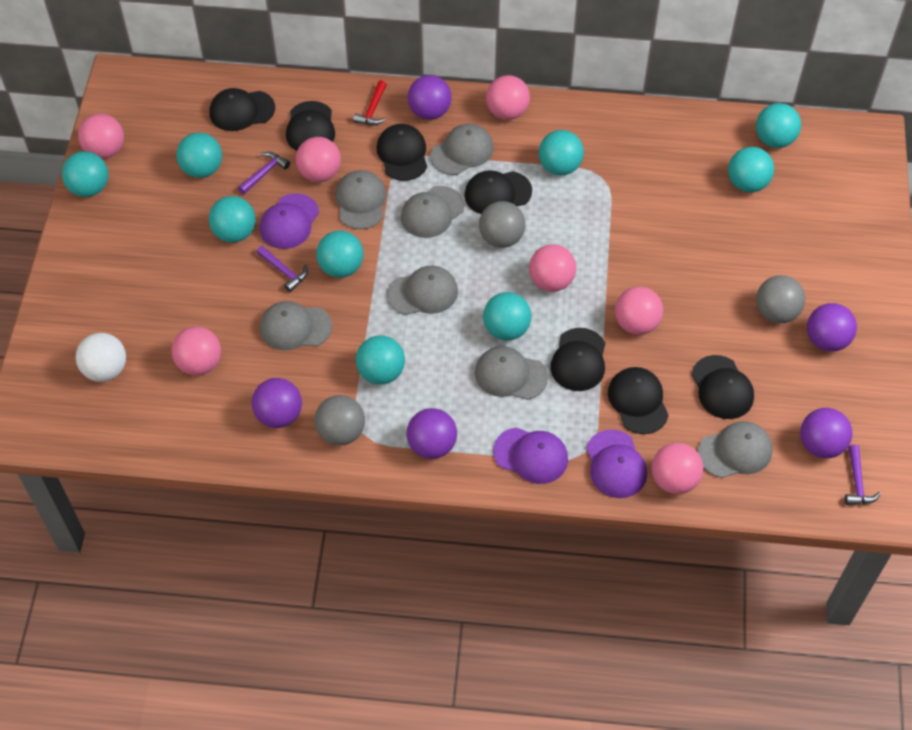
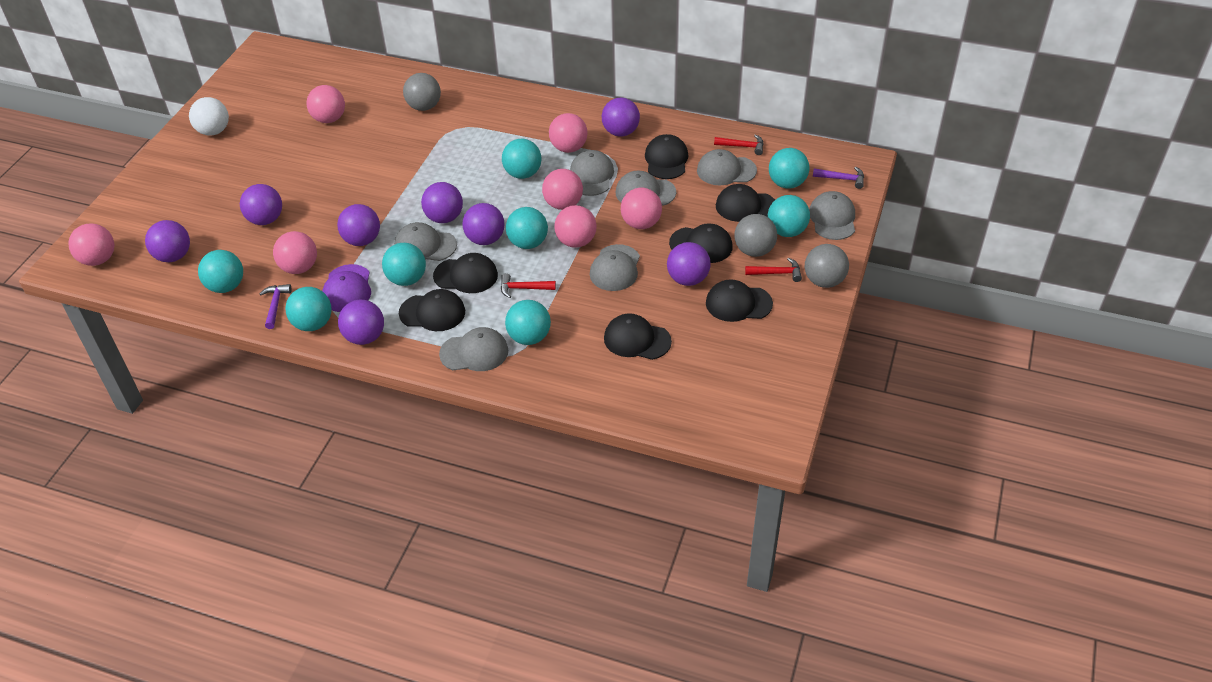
purple ball: 5 -> 8
purple cap: 3 -> 1
purple hammer: 3 -> 2
red hammer: 1 -> 3
turquoise ball: 9 -> 8

